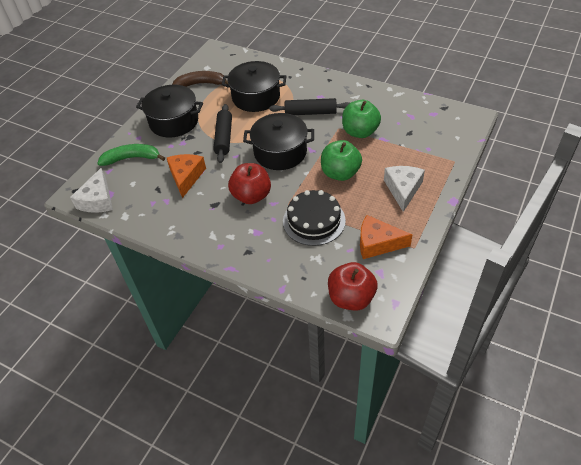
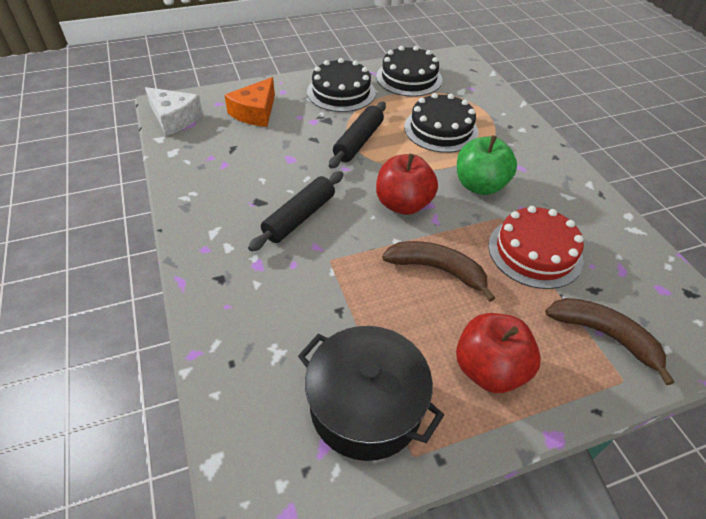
black cake: 1 -> 3
black pot: 3 -> 1
brown banana: 1 -> 2
green apple: 2 -> 1
green banana: 1 -> 0
orange cheese: 2 -> 1
red cake: 0 -> 1
white cheese: 2 -> 1

